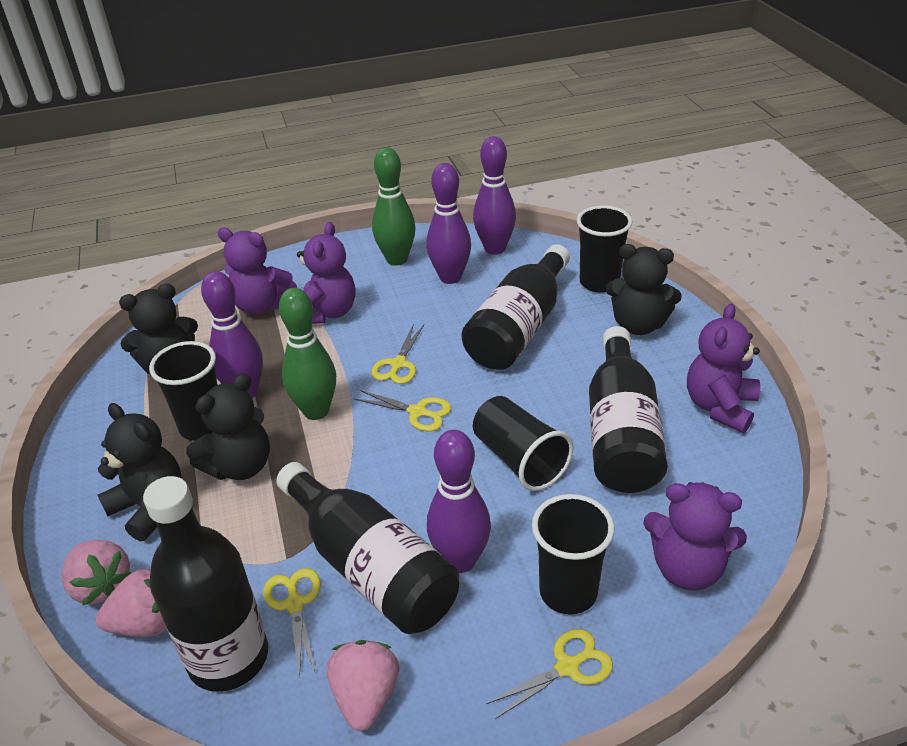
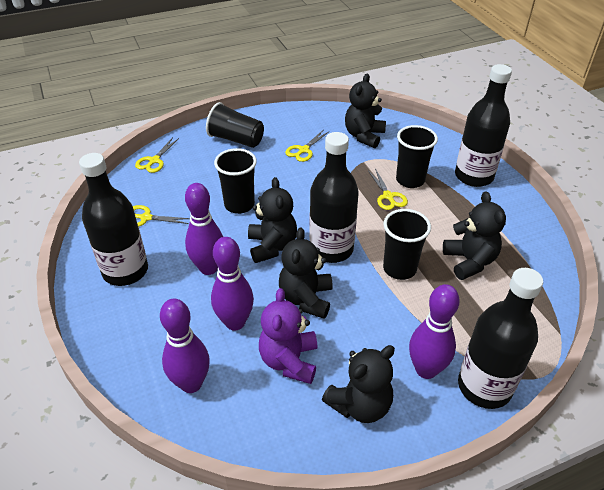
black teddy bear: 4 -> 5
green bowling pin: 2 -> 0
pink strawberry: 3 -> 0
purple teddy bear: 4 -> 1

